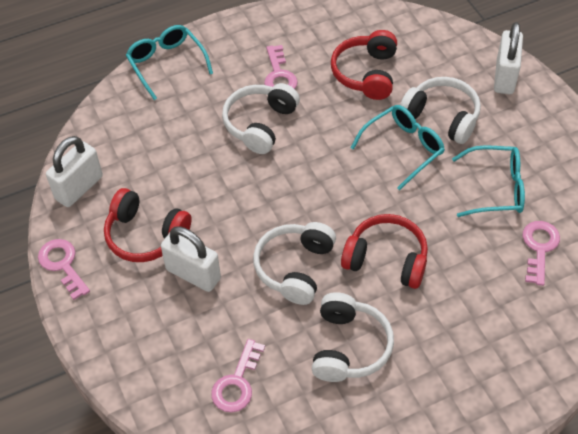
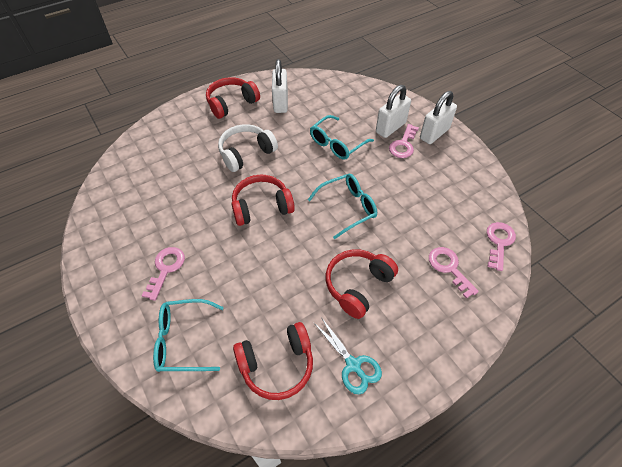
red headphones: 3 -> 4
turquoise scissors: 0 -> 1
white headphones: 4 -> 1

